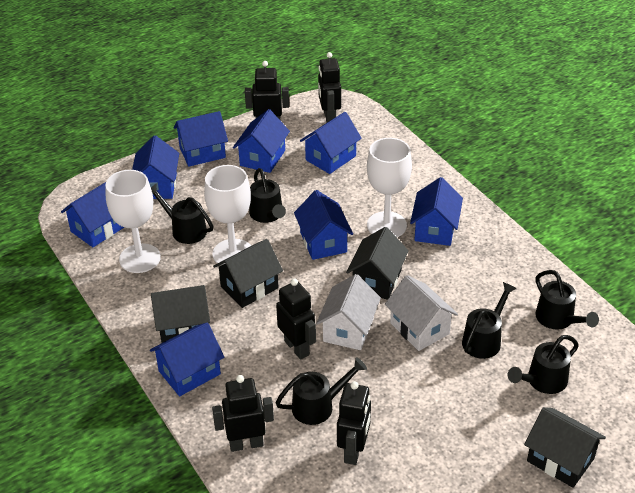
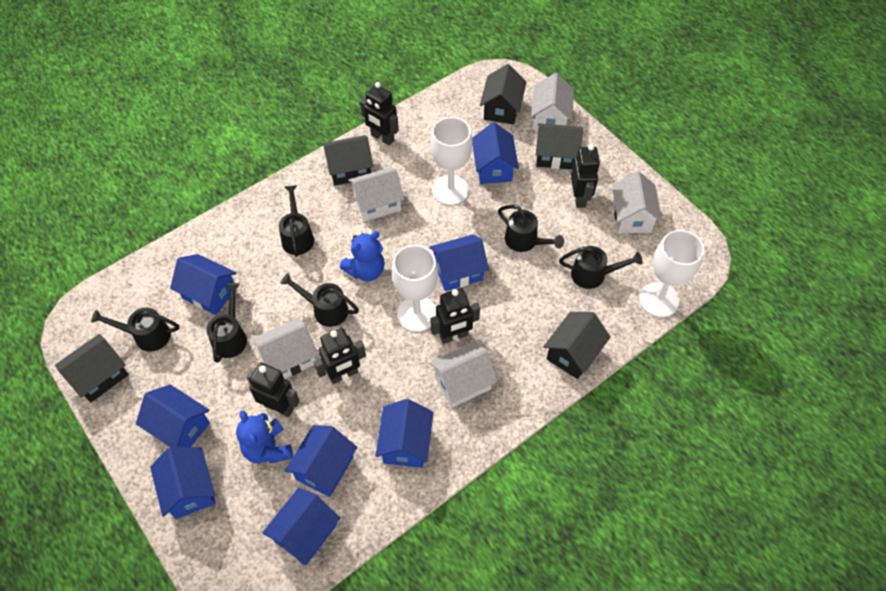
black house: 4 -> 5
blue teddy bear: 0 -> 2
white house: 2 -> 5

